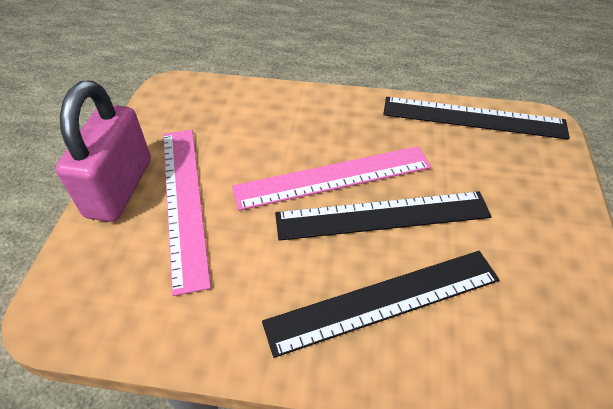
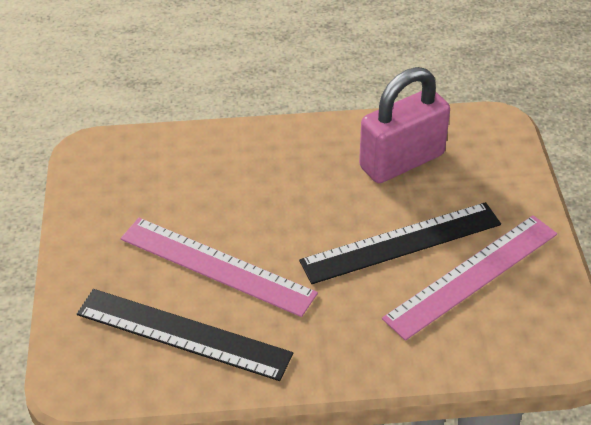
black ruler: 3 -> 2

